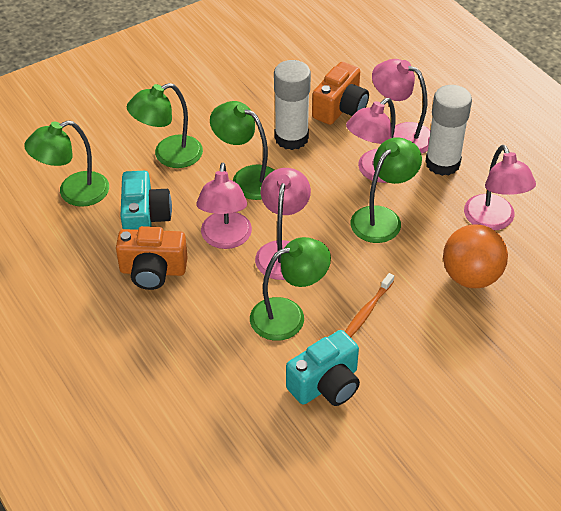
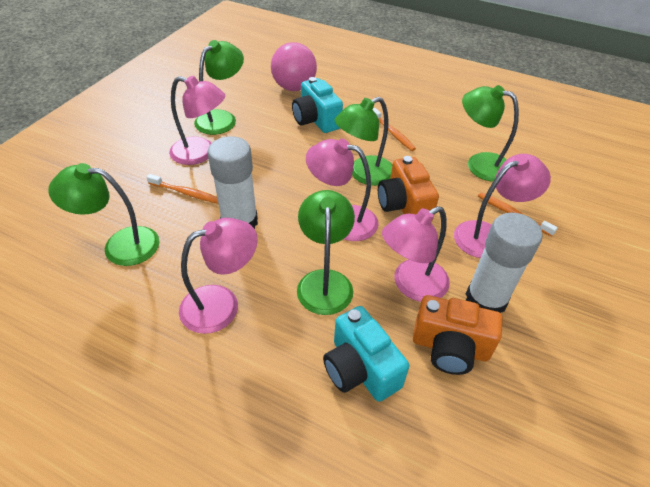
orange ball: 1 -> 0
orange toothbrush: 1 -> 3
pink ball: 0 -> 1

